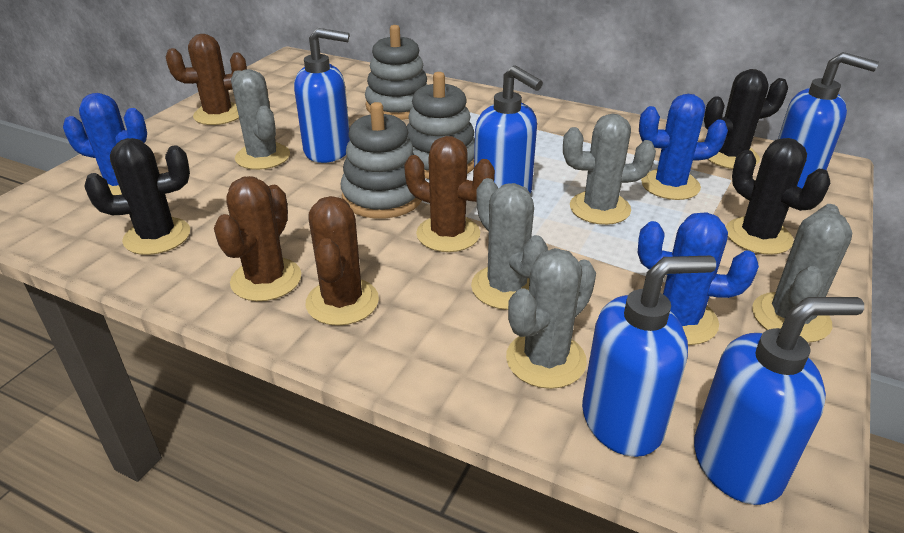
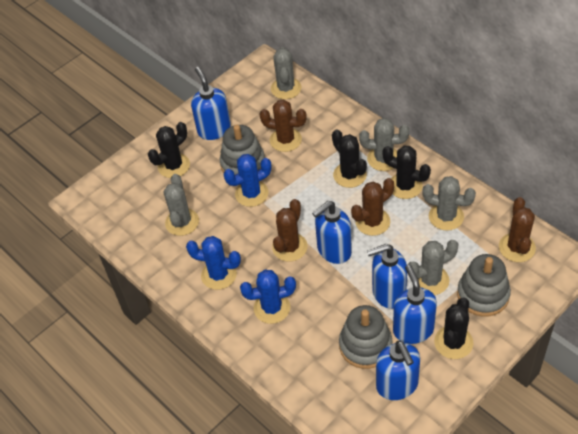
black cactus: 3 -> 4

